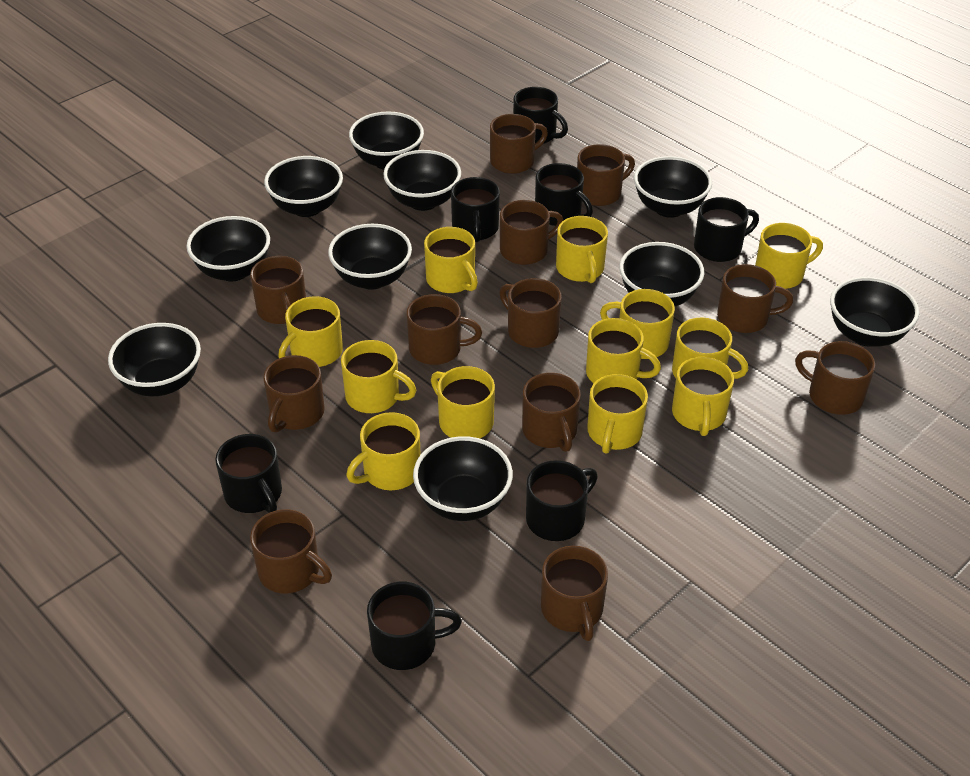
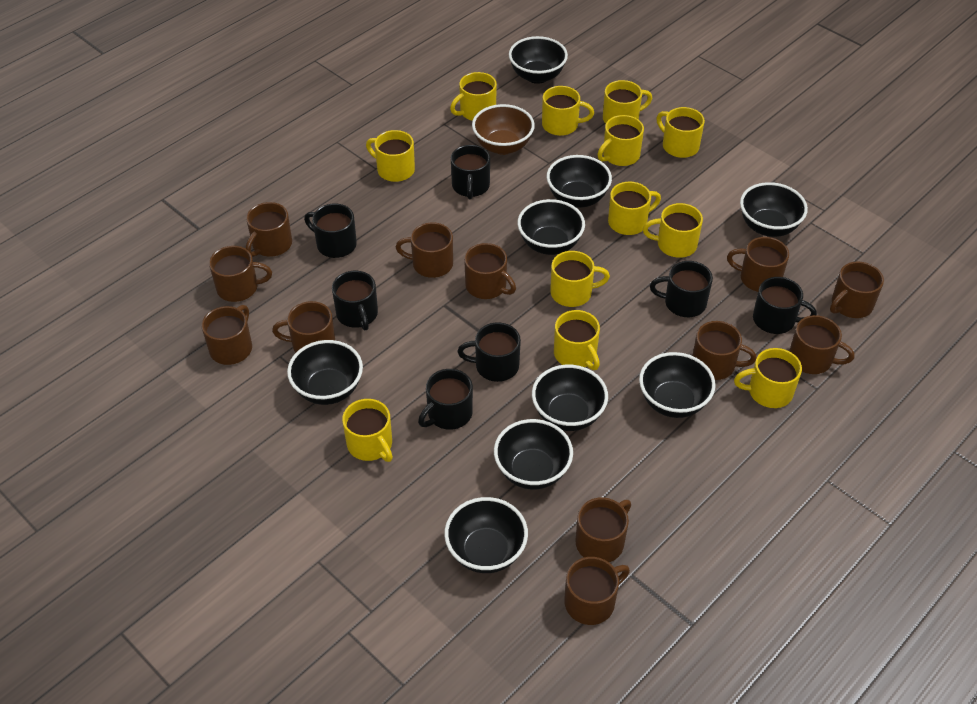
black bowl: 10 -> 9
brown bowl: 0 -> 1

